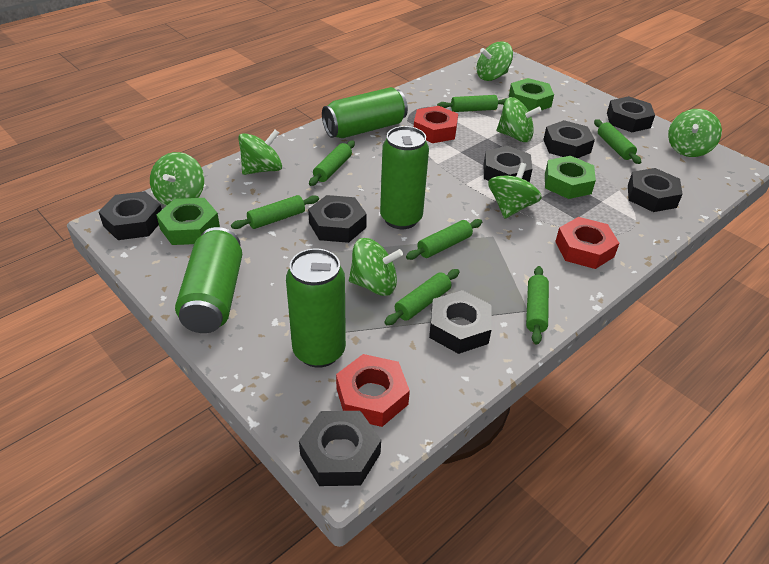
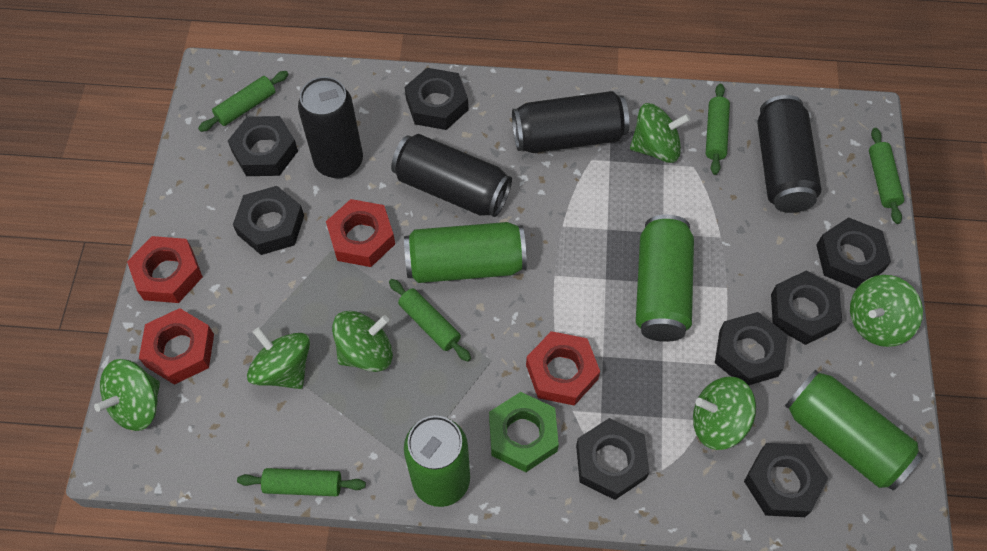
black can: 0 -> 4
green nut: 3 -> 1
green rolling pin: 7 -> 5
green spinning top: 7 -> 6
red nut: 3 -> 4

